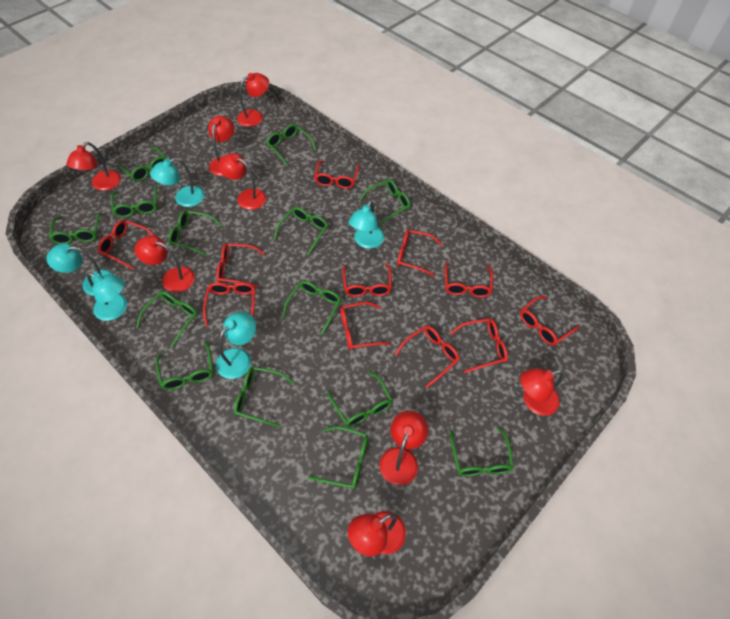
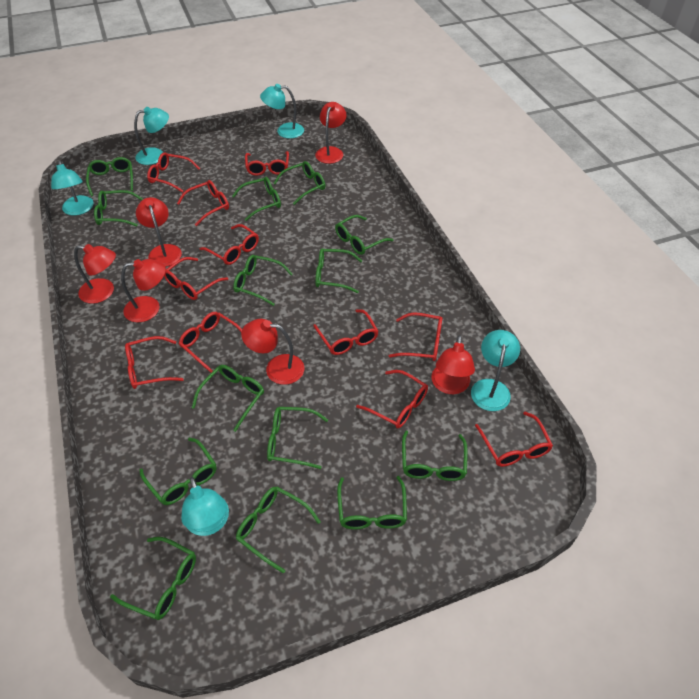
red lamp: 8 -> 6

